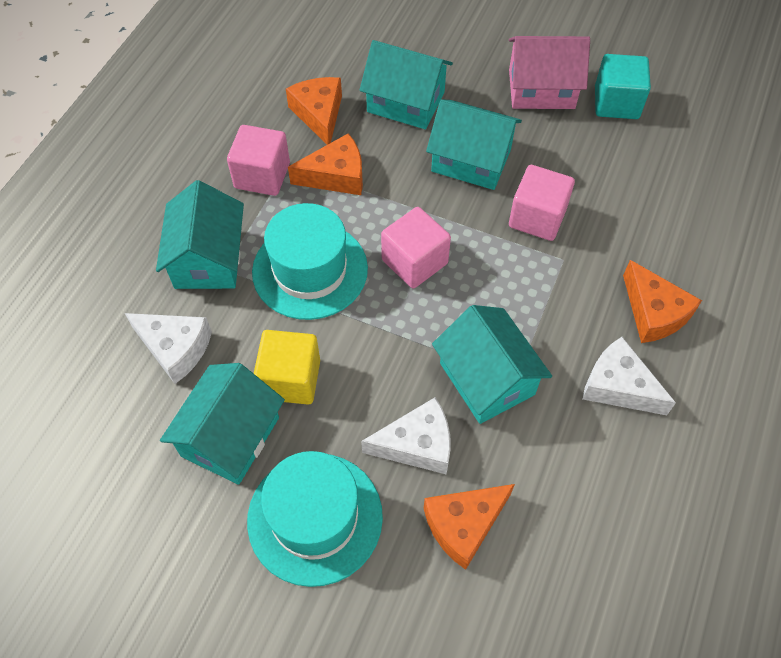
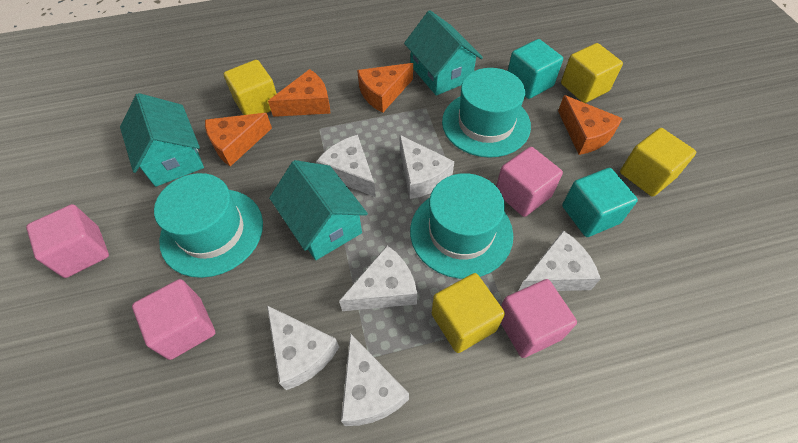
pink cube: 3 -> 4
pink house: 1 -> 0
turquoise cube: 1 -> 2
turquoise hat: 2 -> 3
turquoise house: 5 -> 3
white cheese: 3 -> 6
yellow cube: 1 -> 4

